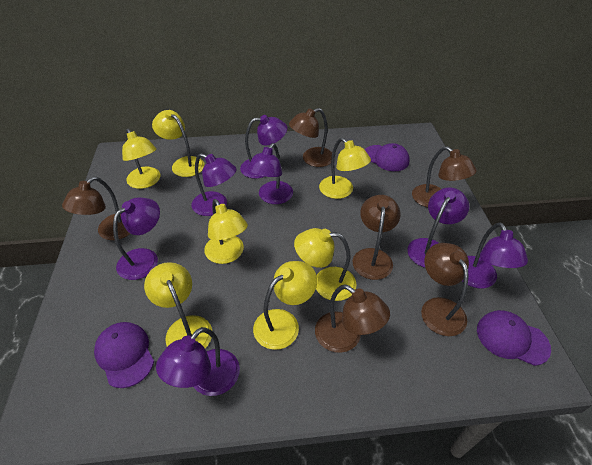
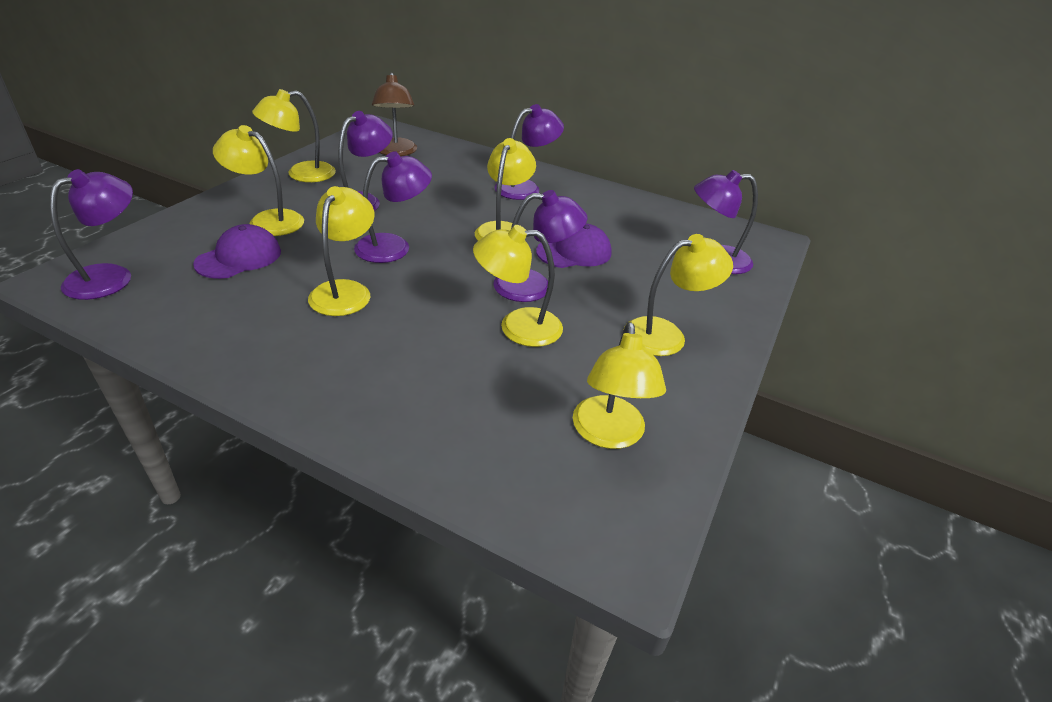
brown lamp: 6 -> 1
purple cap: 3 -> 2
purple lamp: 7 -> 6

